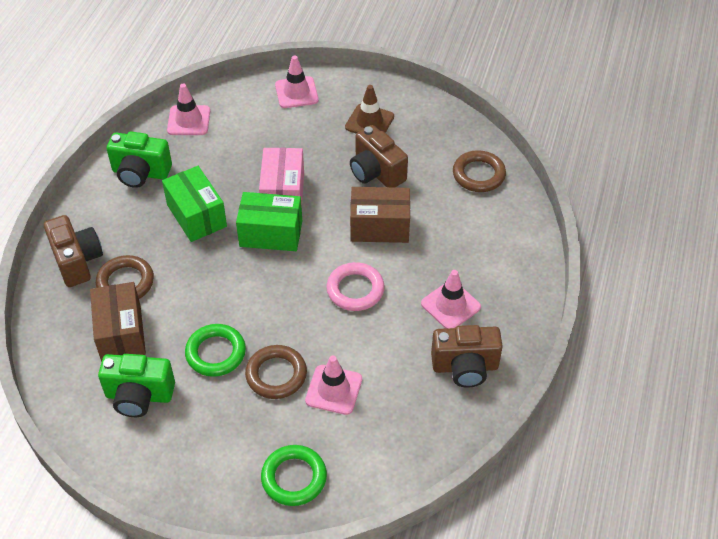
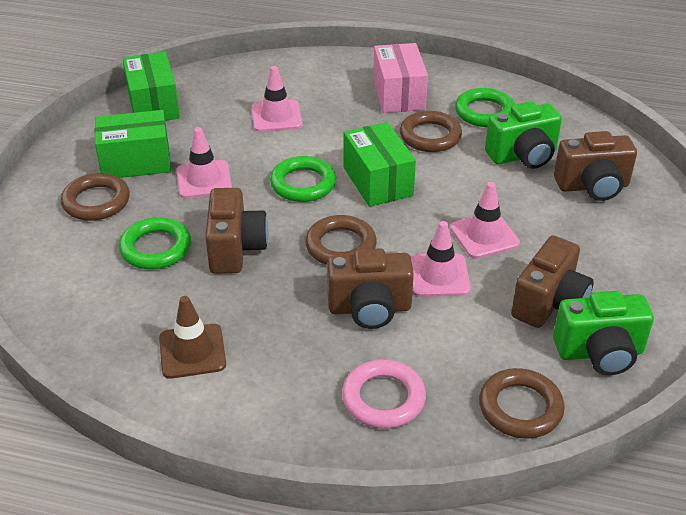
brown box: 2 -> 0
brown camera: 3 -> 4
brown ring: 3 -> 4
green box: 2 -> 3
green ring: 2 -> 3

